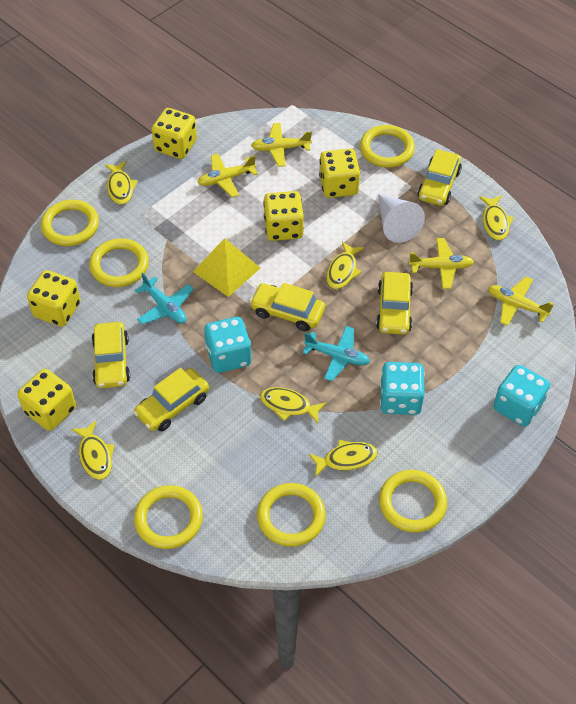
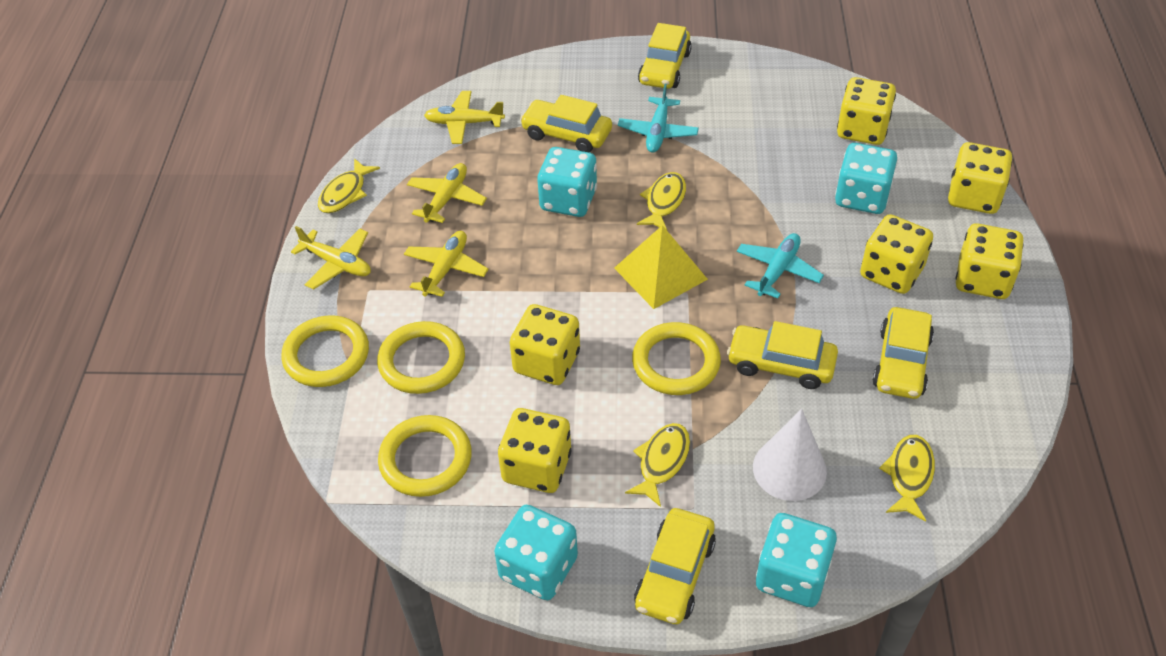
turquoise dice: 3 -> 4
yellow dice: 5 -> 6
yellow fish: 6 -> 4
yellow ring: 6 -> 4

